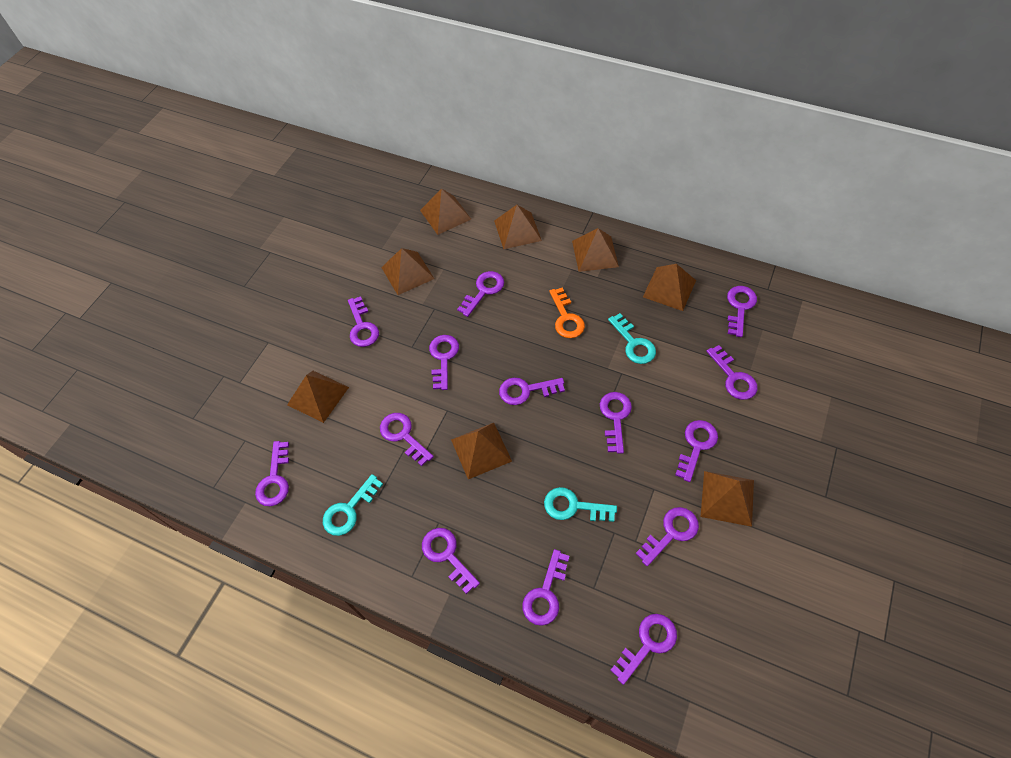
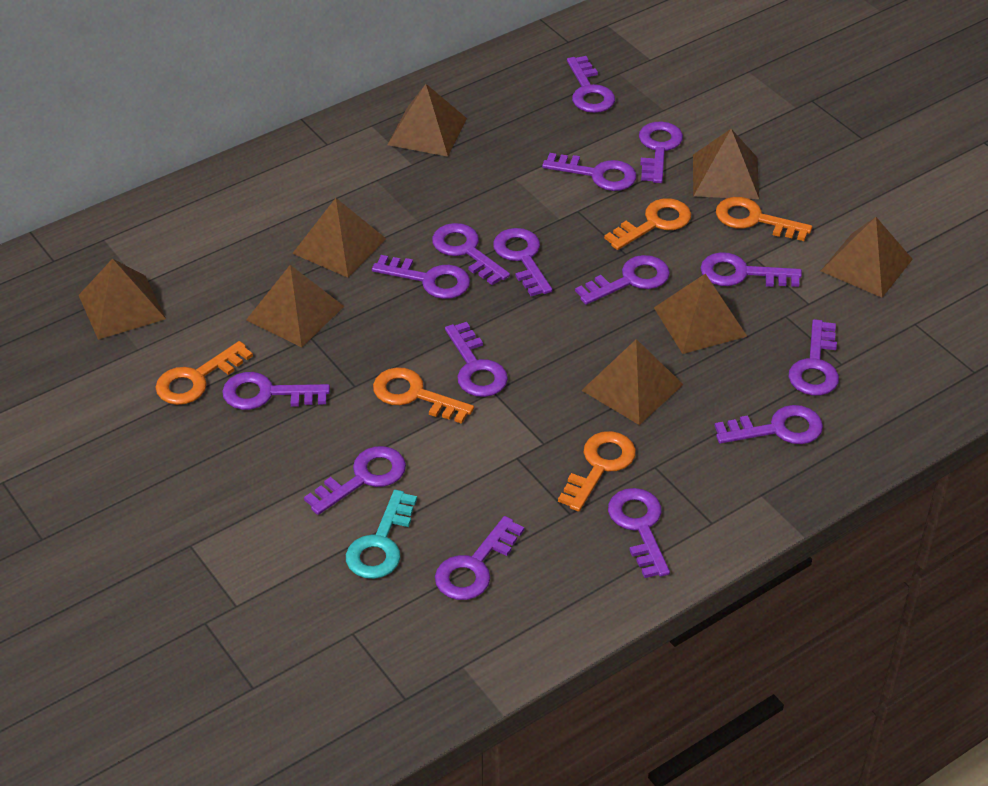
orange key: 1 -> 5
purple key: 14 -> 15
turquoise key: 3 -> 1

